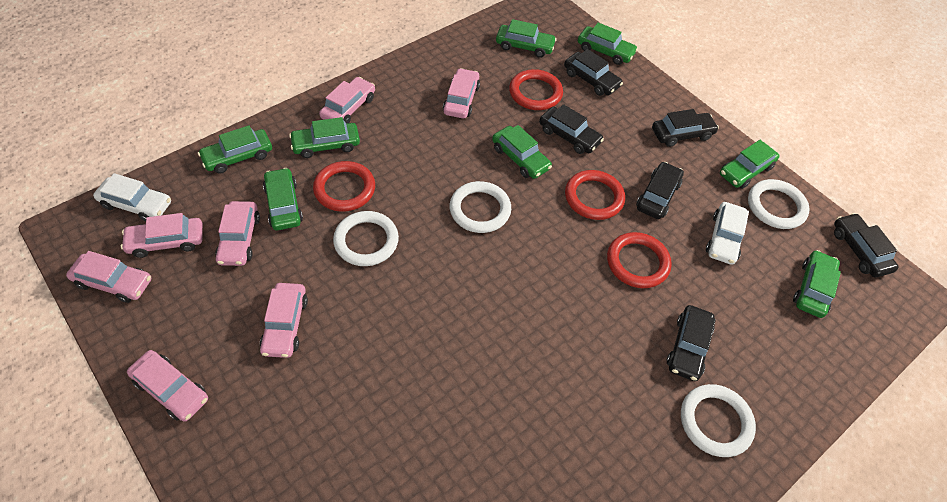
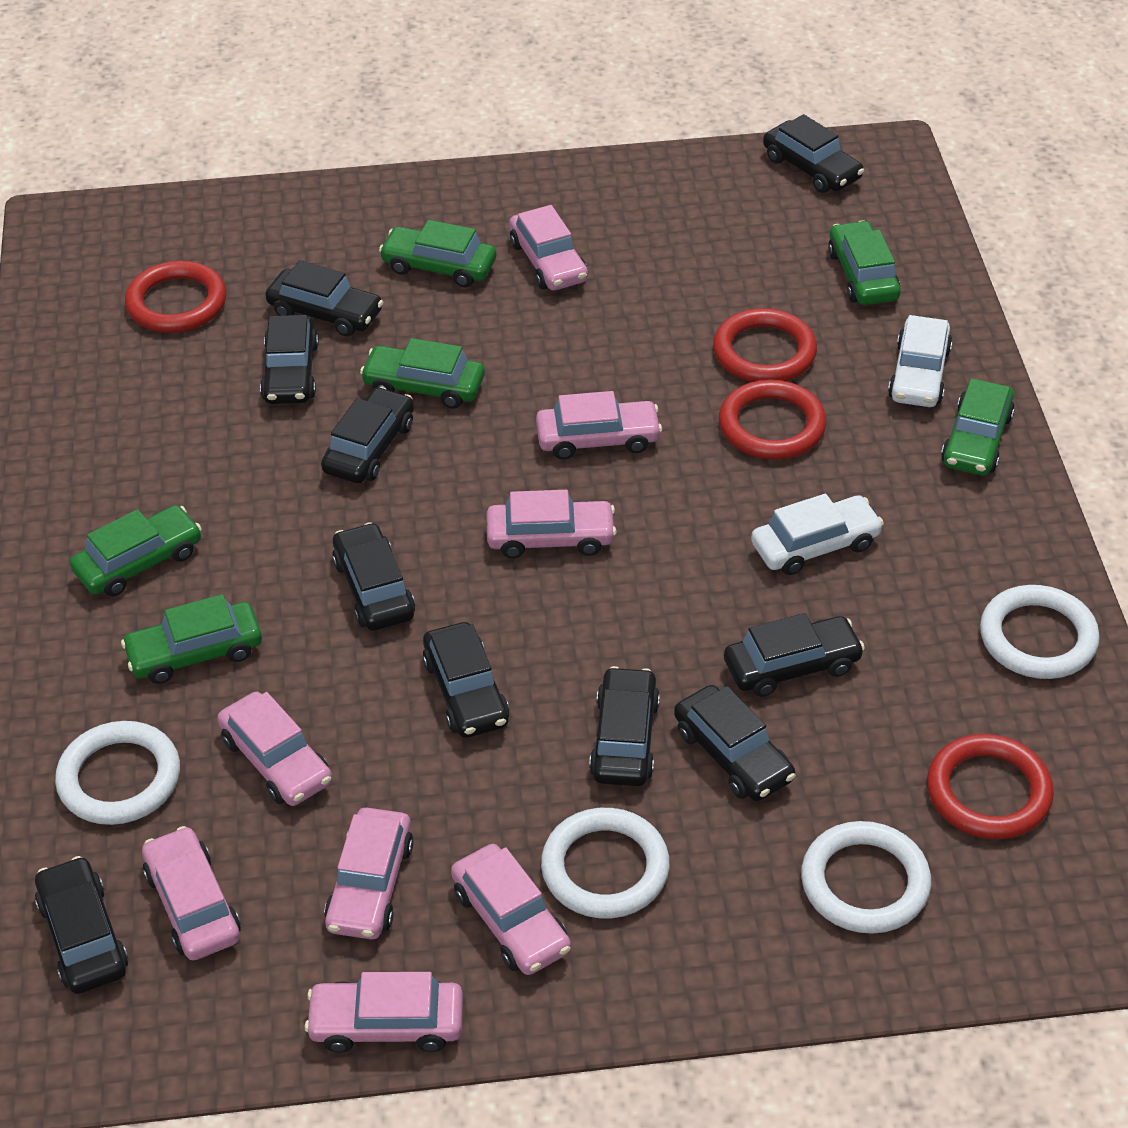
black car: 6 -> 10
green car: 8 -> 6
pink car: 7 -> 8

